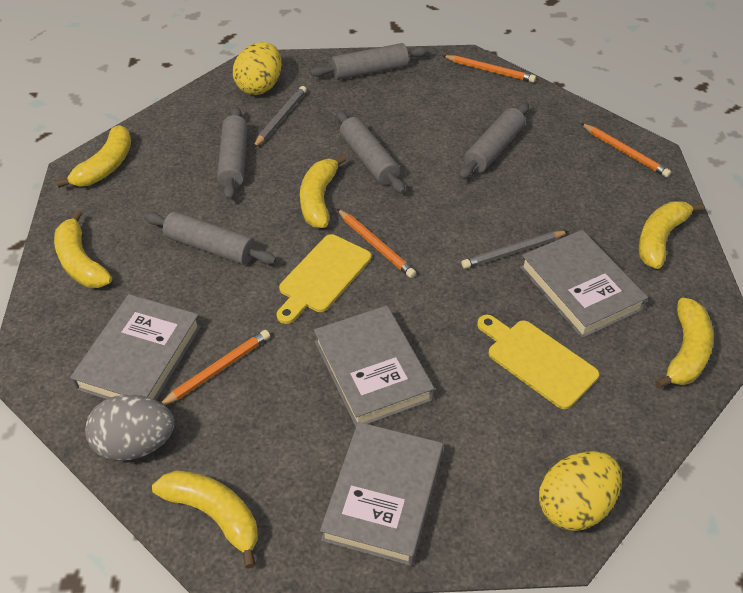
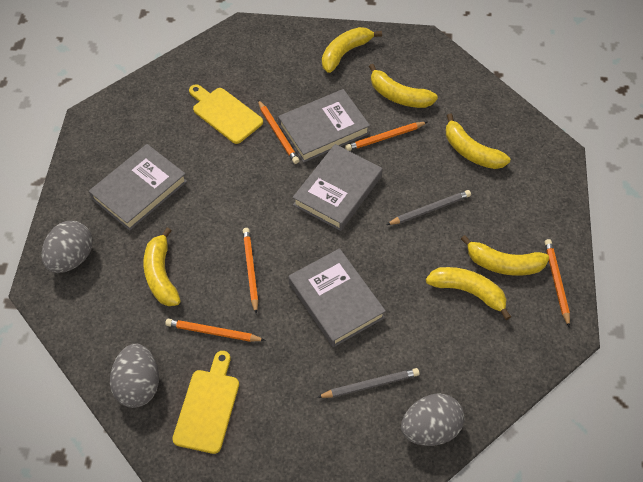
grey egg: 1 -> 3
grey rolling pin: 5 -> 0
orange pencil: 4 -> 5
yellow egg: 2 -> 0

